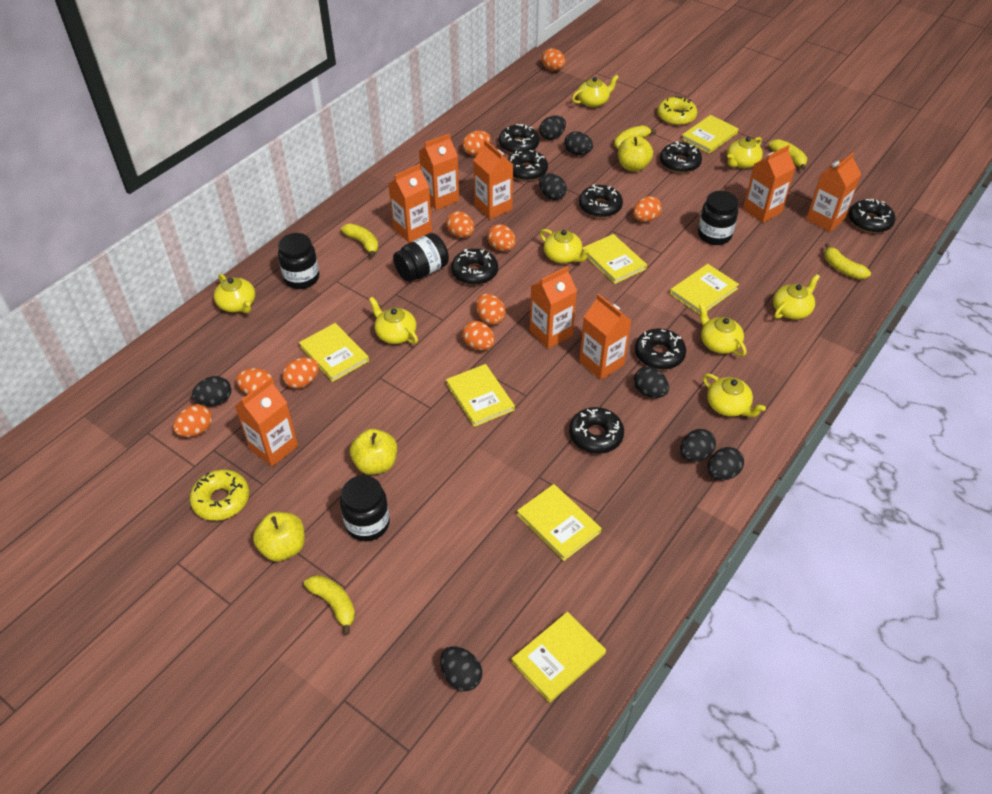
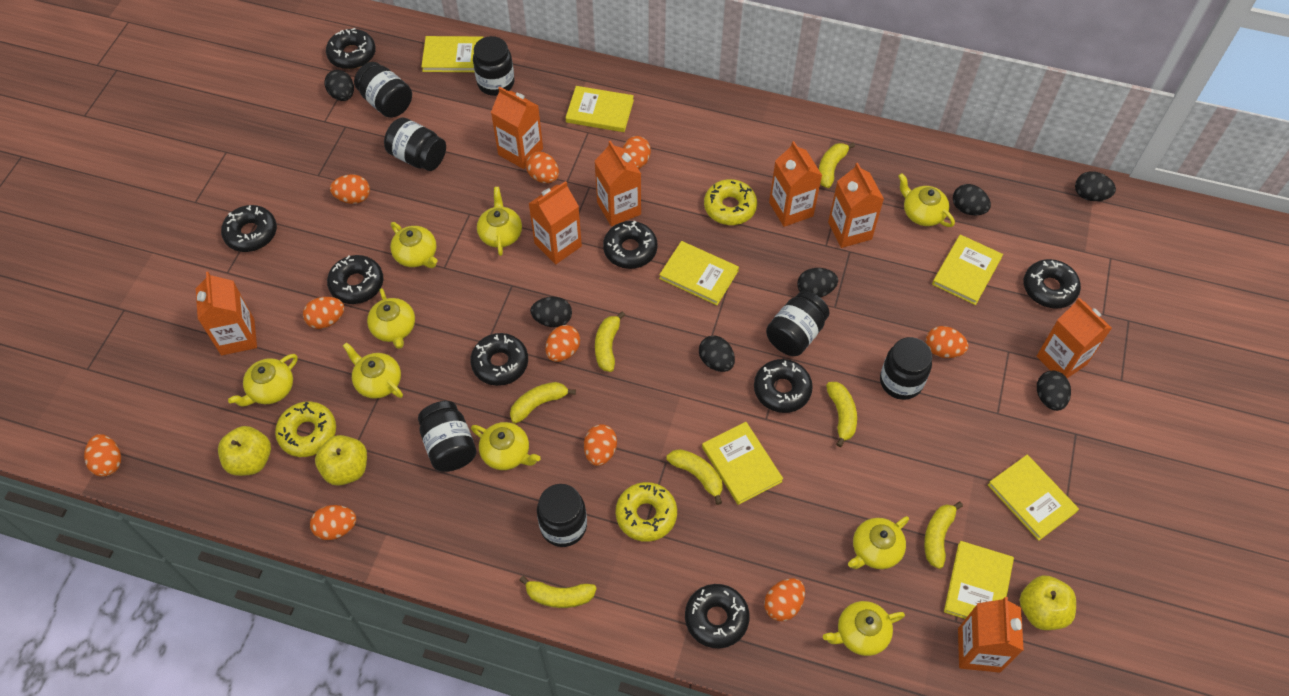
black egg: 8 -> 7
black jar: 4 -> 7
yellow banana: 5 -> 7
yellow donut: 2 -> 3
yellow teapot: 8 -> 9

